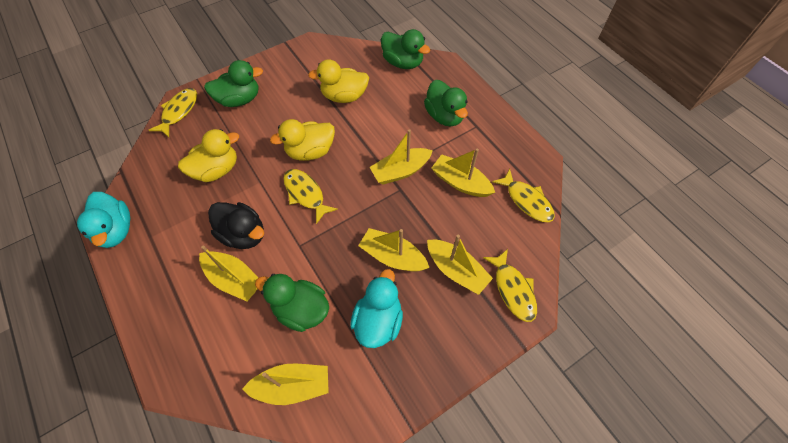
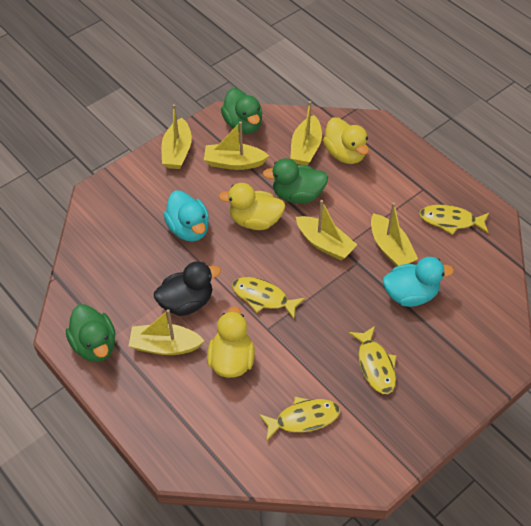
green duck: 4 -> 3

